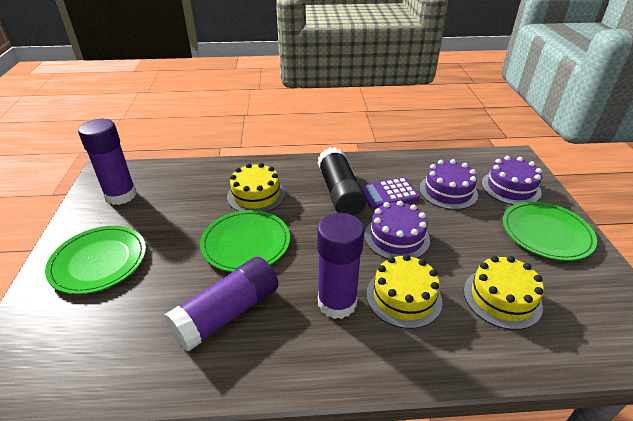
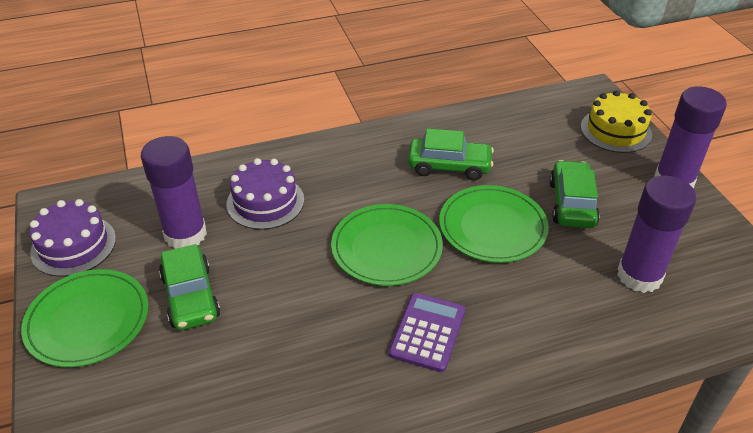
black glue stick: 1 -> 0
green car: 0 -> 3
purple cake: 3 -> 2
yellow cake: 3 -> 1

